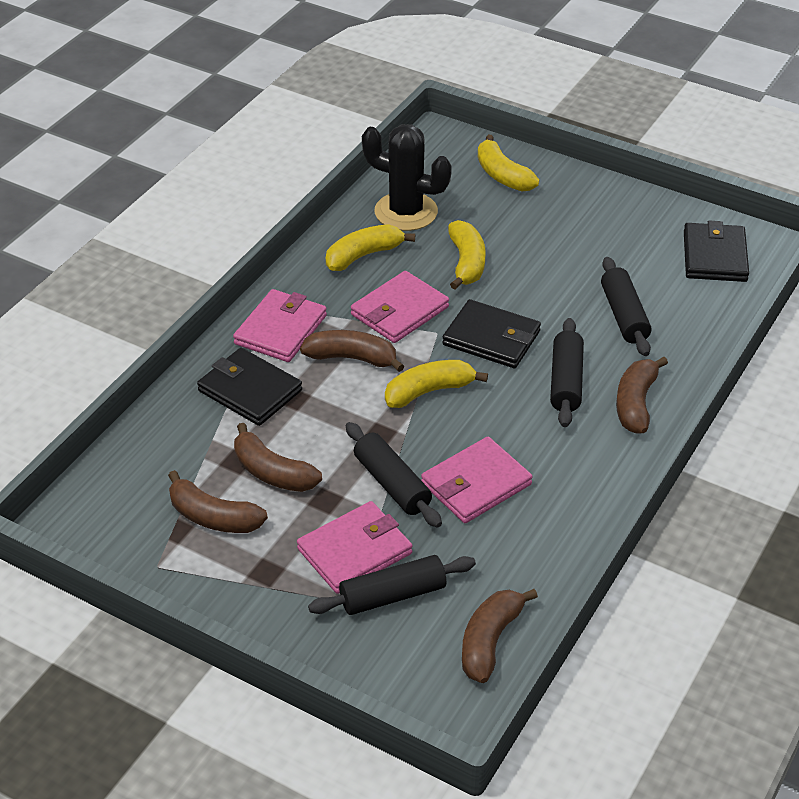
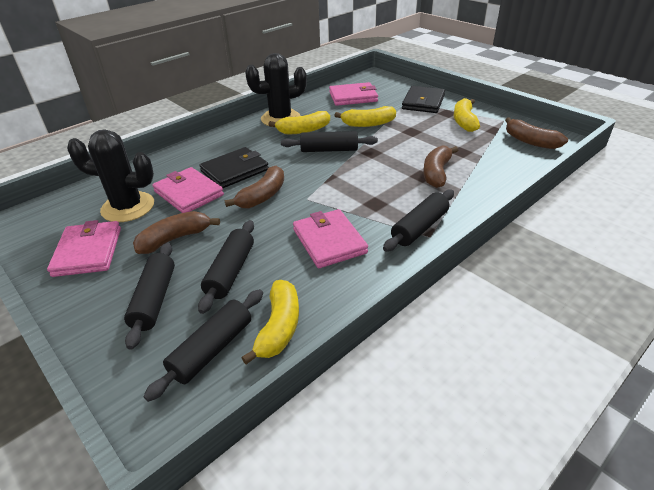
black cactus: 1 -> 2
black rolling pin: 4 -> 5
black wallet: 3 -> 2
brown banana: 5 -> 4

